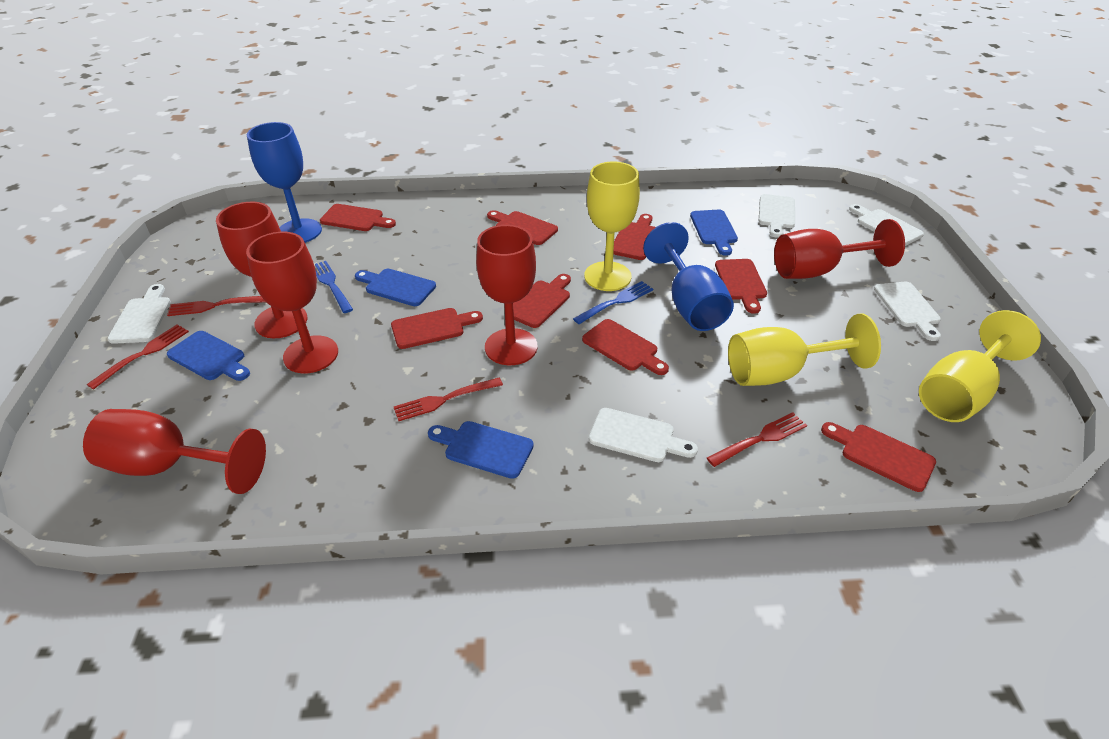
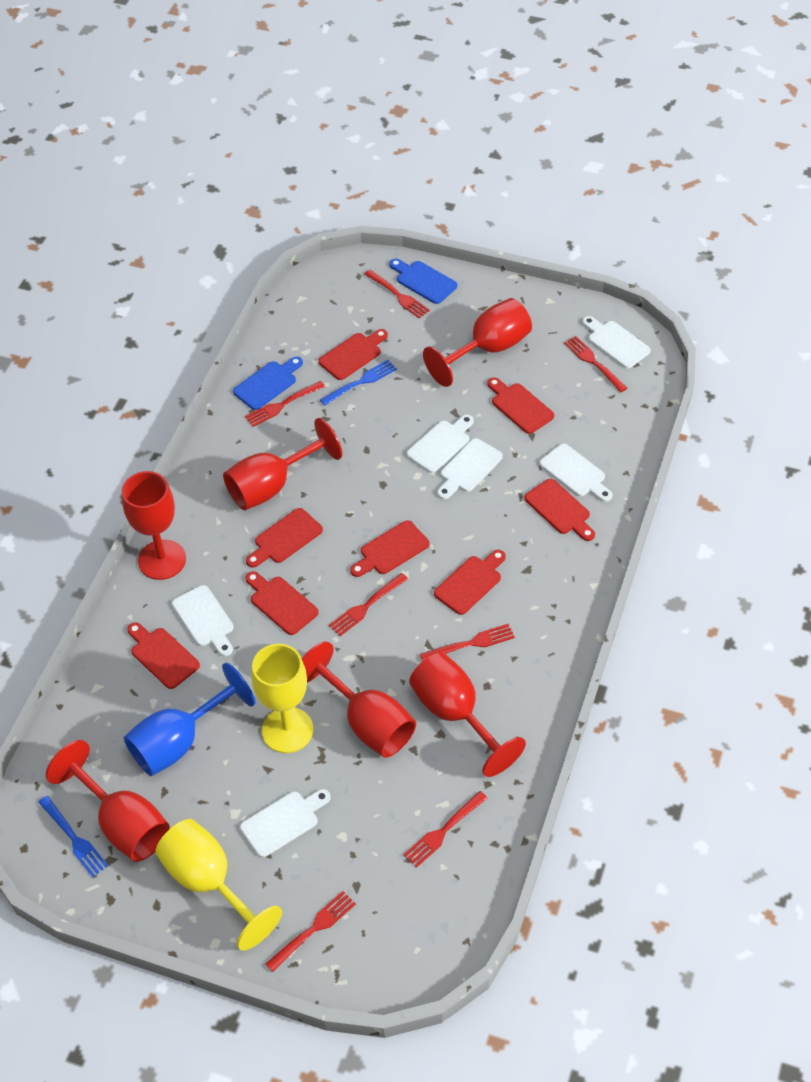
blue cutting board: 4 -> 2
blue goblet: 2 -> 1
red fork: 4 -> 7
red goblet: 5 -> 6
white cutting board: 5 -> 6
yellow goblet: 3 -> 2

